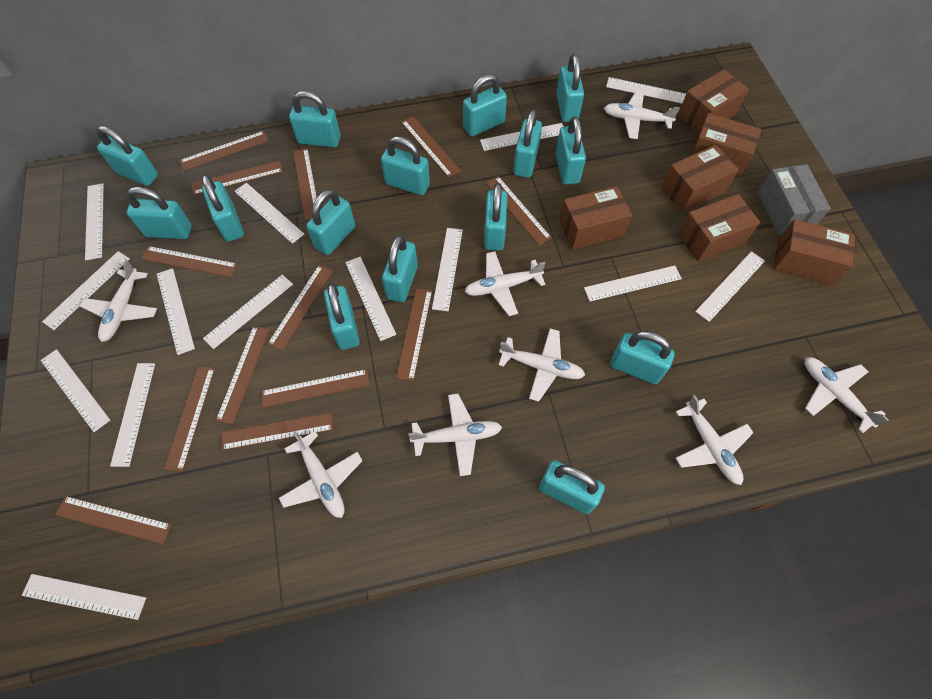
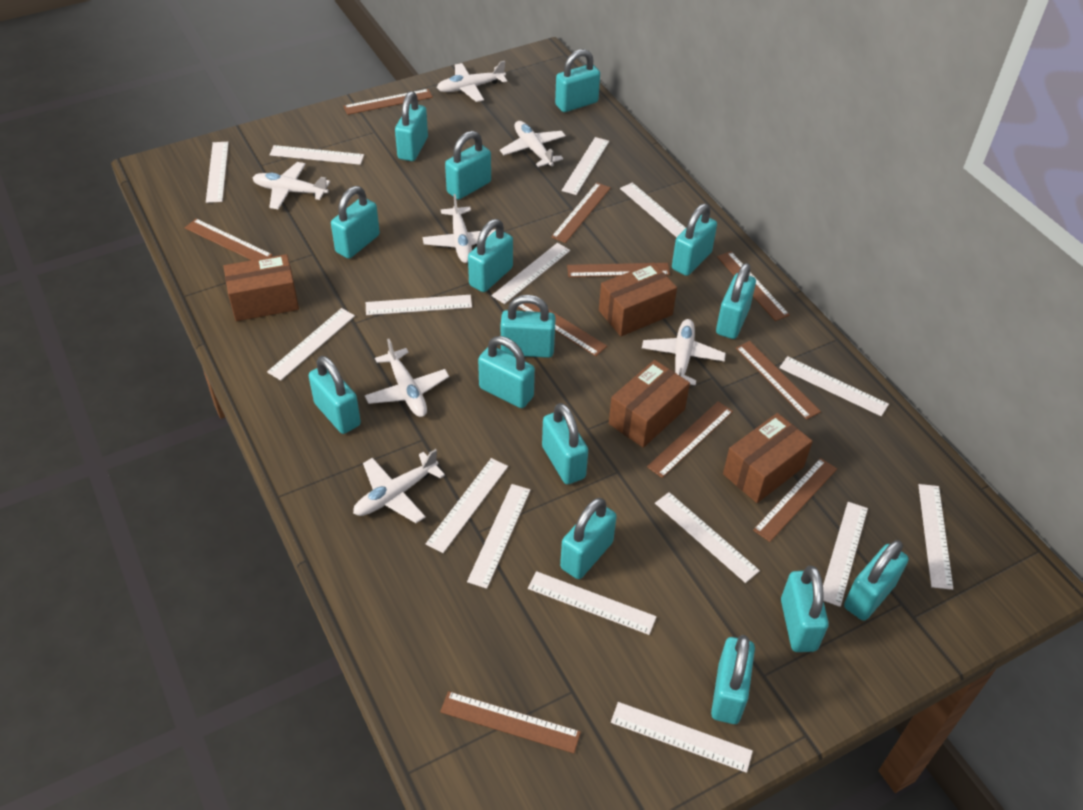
brown box: 6 -> 4
brown ruler: 13 -> 10
grey box: 1 -> 0
white plane: 8 -> 7
white ruler: 14 -> 15

